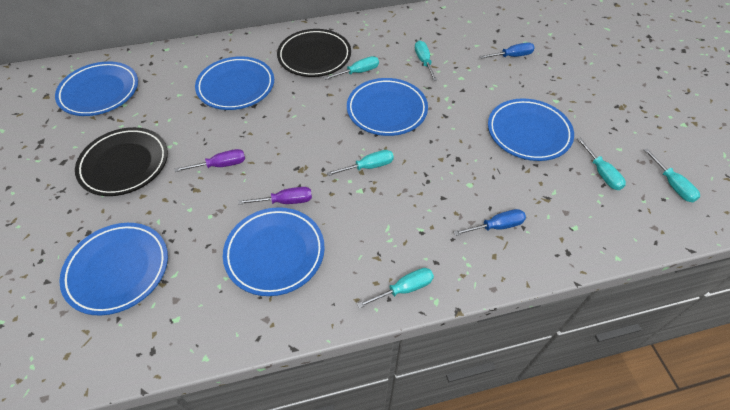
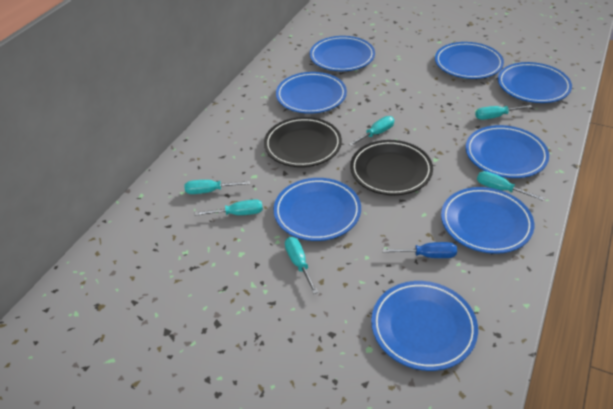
blue plate: 6 -> 8
blue screwdriver: 2 -> 1
purple screwdriver: 2 -> 0

